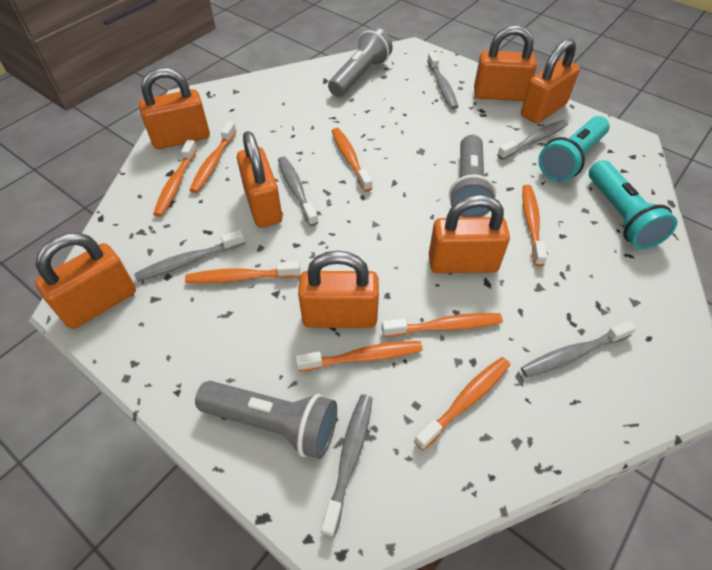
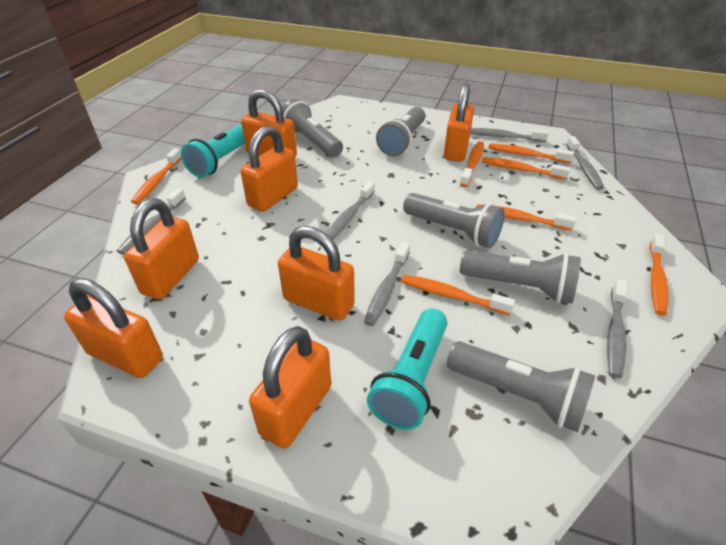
grey flashlight: 3 -> 5
orange toothbrush: 8 -> 7

